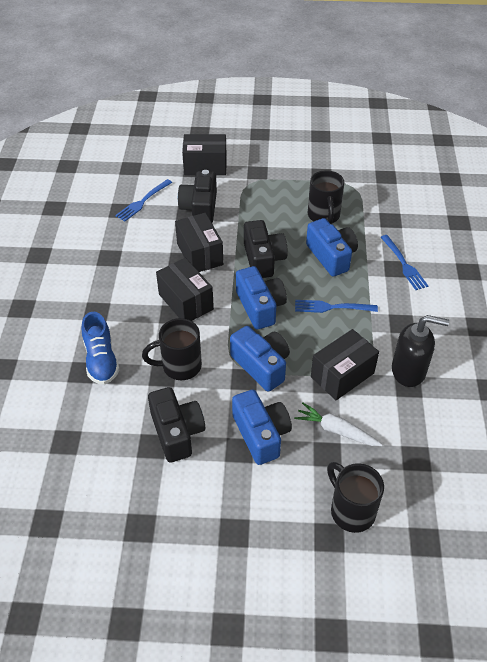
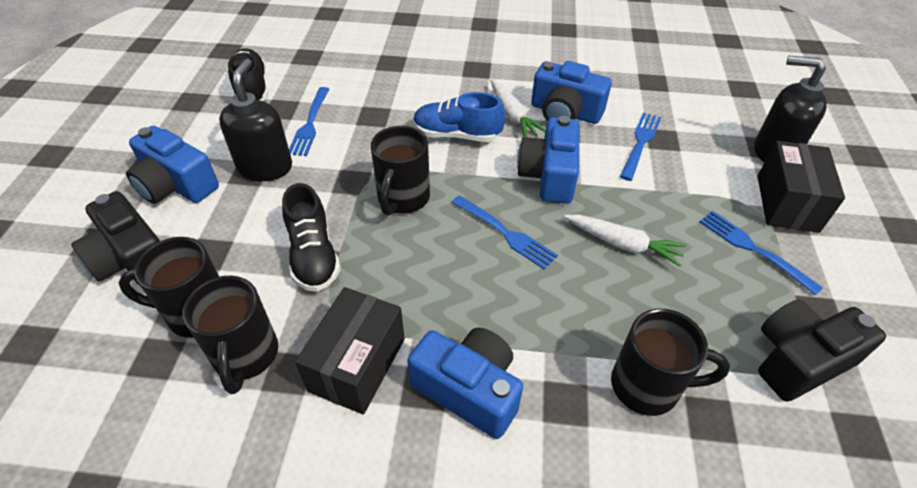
black box: 4 -> 2
black camera: 3 -> 2
black mug: 3 -> 4
black shoe: 0 -> 2
black soap dispenser: 1 -> 2
blue fork: 3 -> 4
white carrot: 1 -> 2

